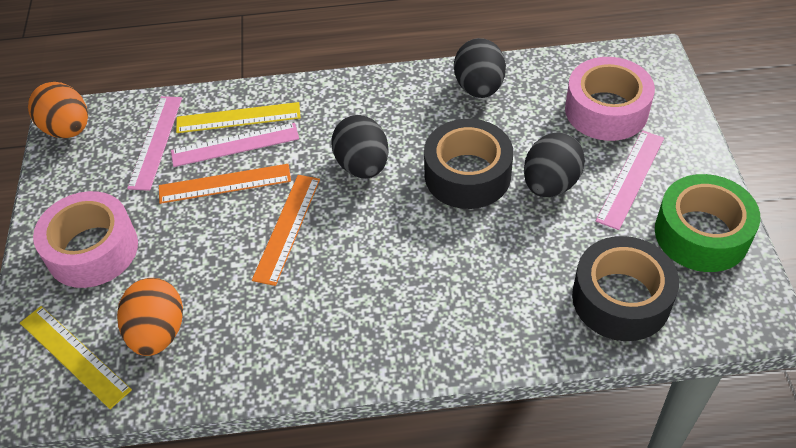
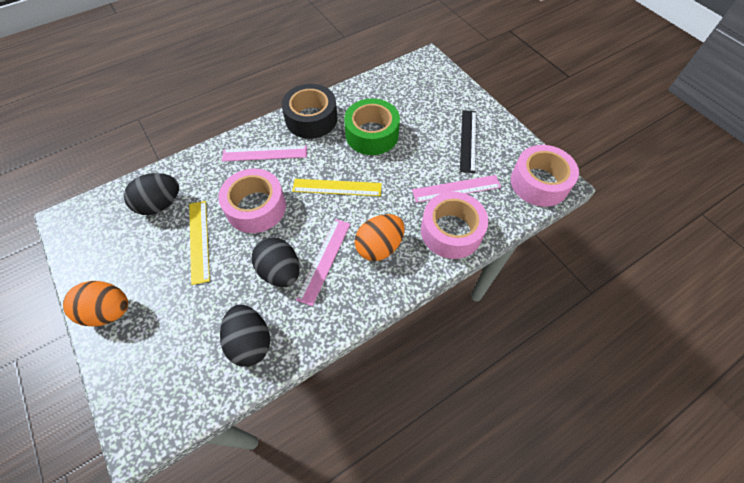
black ruler: 0 -> 1
black tape: 2 -> 1
orange ruler: 2 -> 0
pink tape: 2 -> 3

